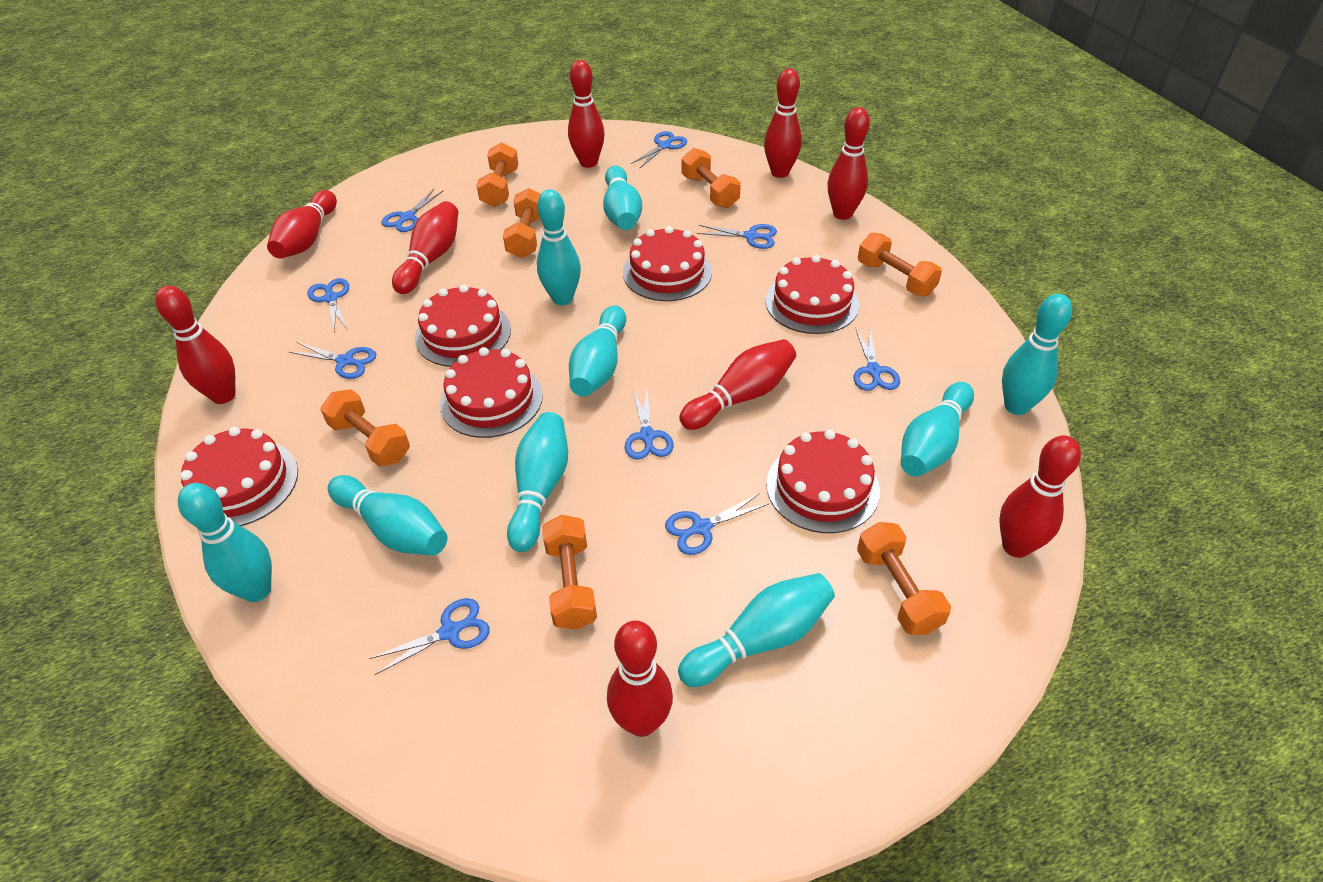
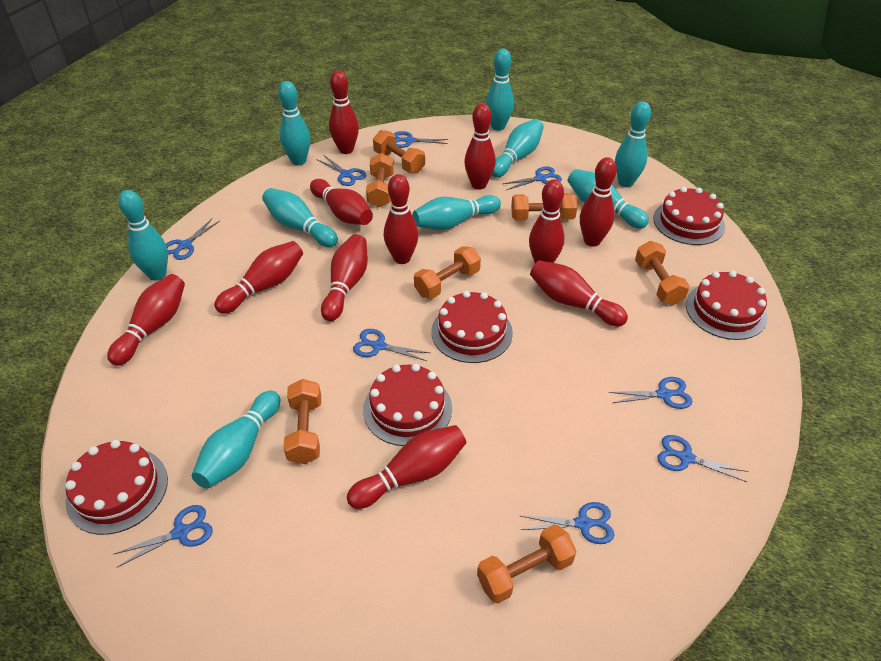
red bowling pin: 9 -> 11
red cake: 6 -> 5

